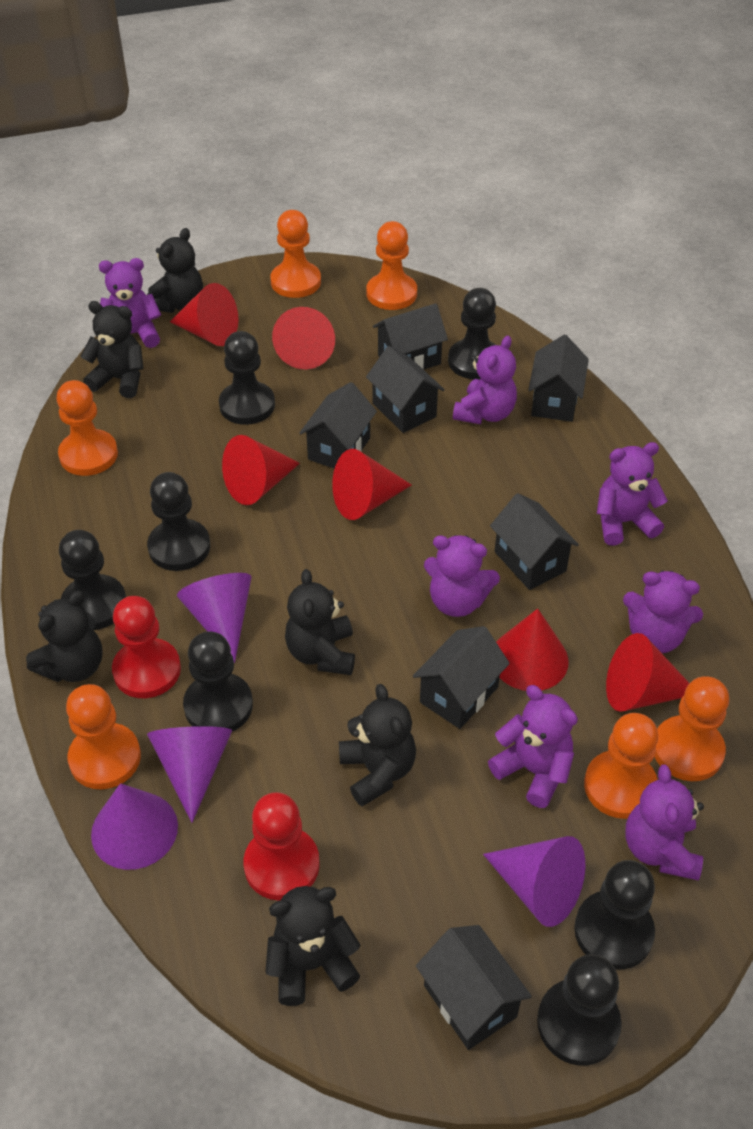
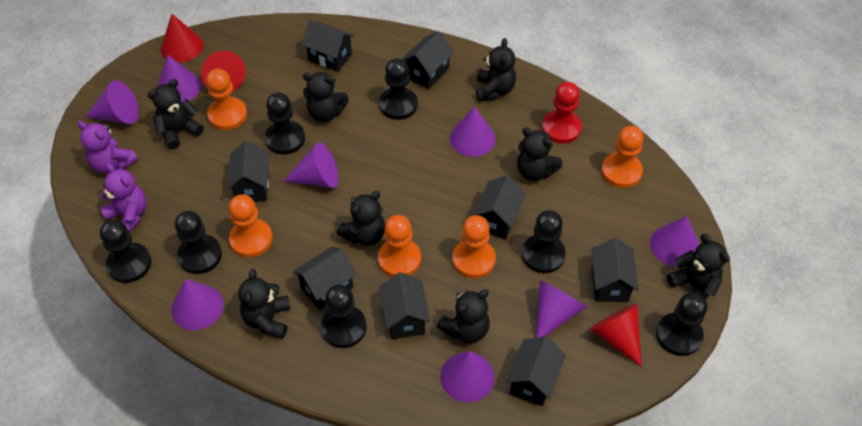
black house: 7 -> 8
black teddy bear: 6 -> 8
orange pawn: 6 -> 5
purple cone: 4 -> 8
purple teddy bear: 7 -> 2
red cone: 6 -> 3
red pawn: 2 -> 1

